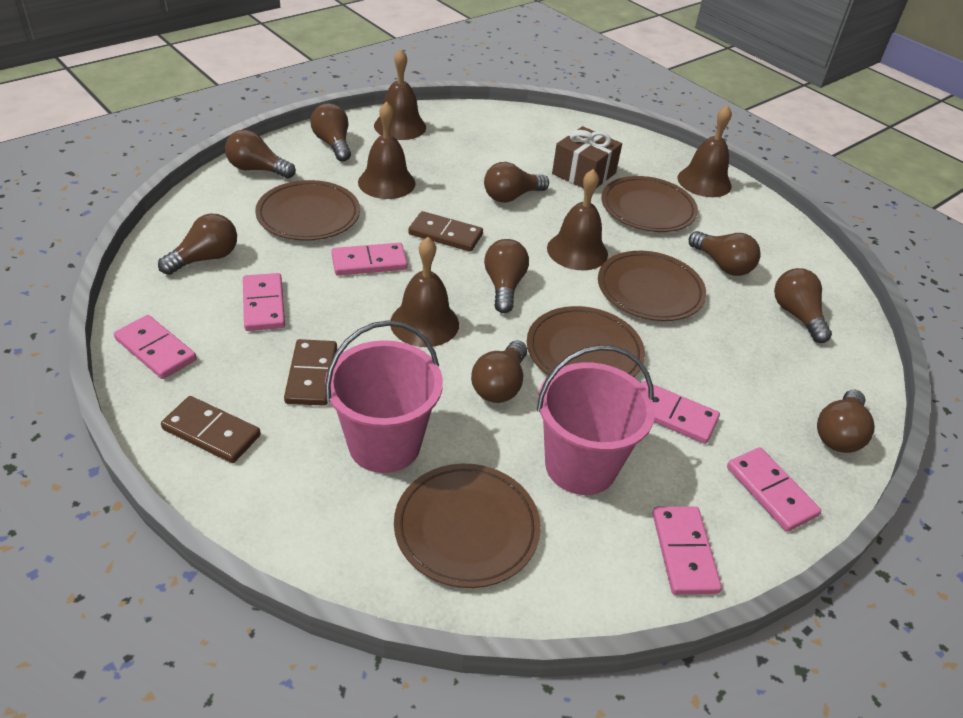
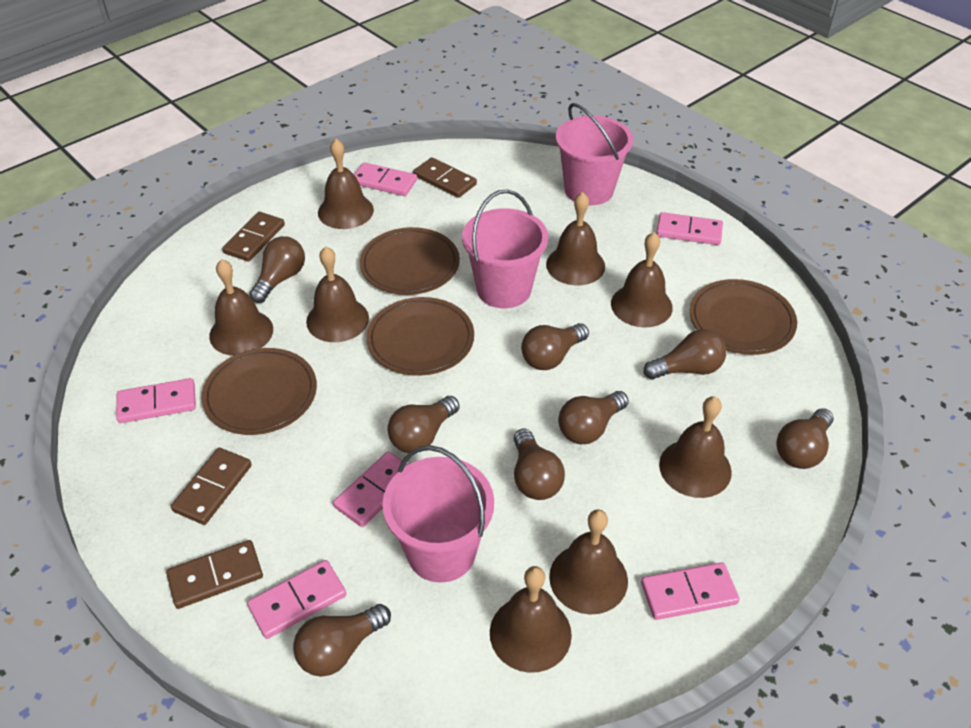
brown bell: 5 -> 8
brown domino: 3 -> 4
brown gift: 1 -> 0
brown light bulb: 9 -> 8
brown plate: 5 -> 4
pink bucket: 2 -> 3

